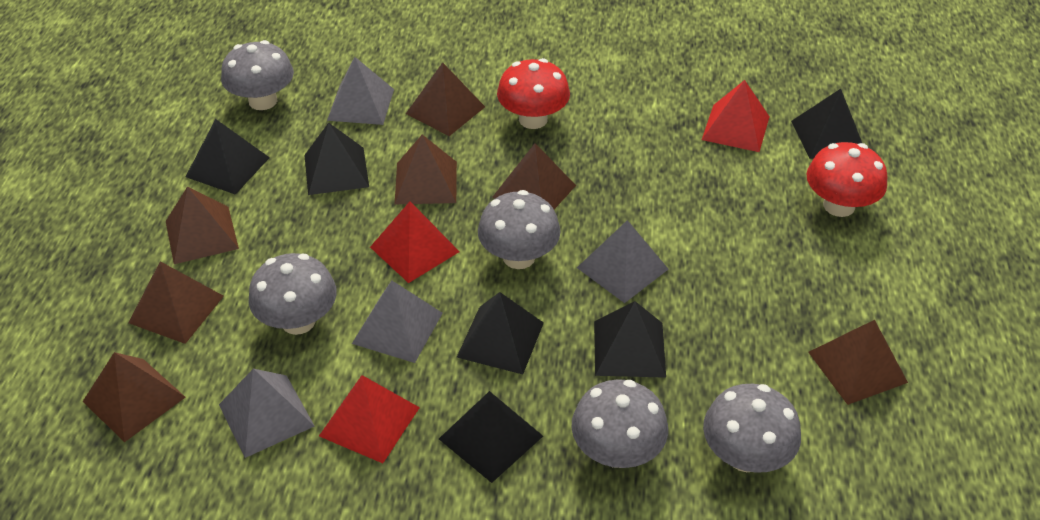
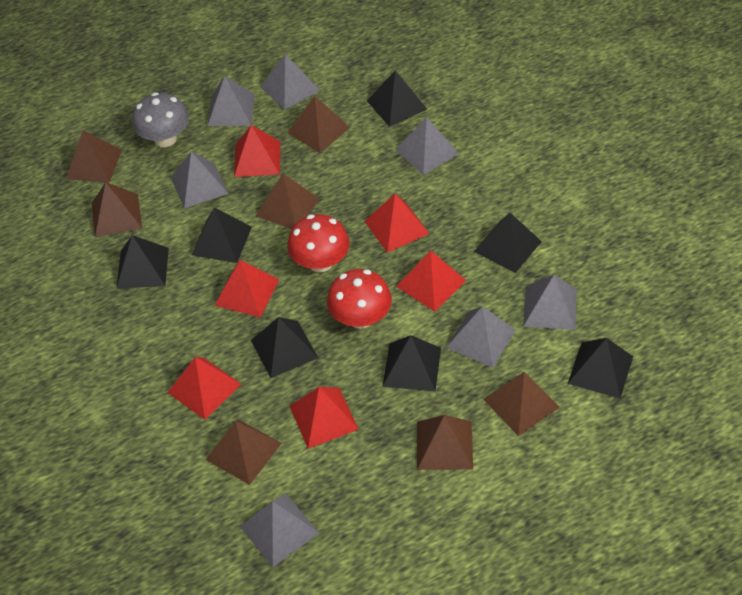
black pyramid: 6 -> 7
grey mushroom: 5 -> 1
grey pyramid: 4 -> 7
red pyramid: 3 -> 6

